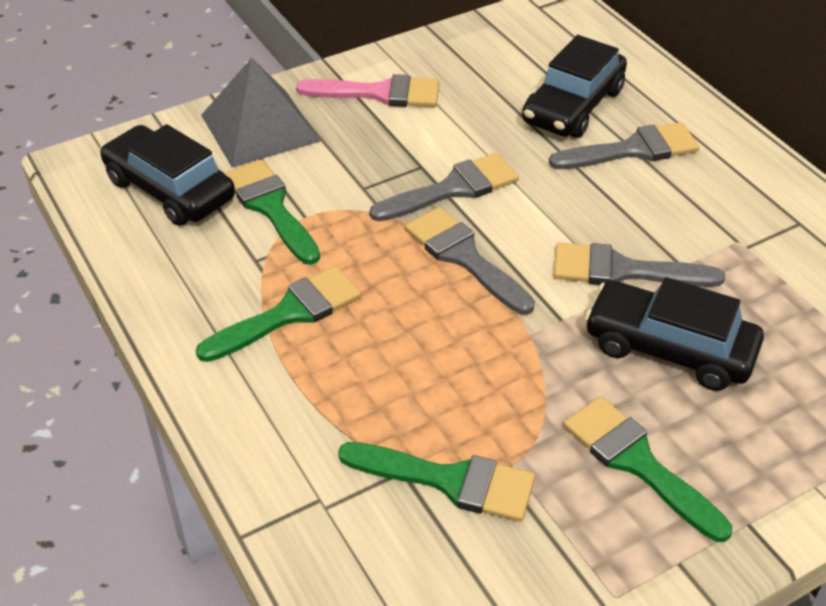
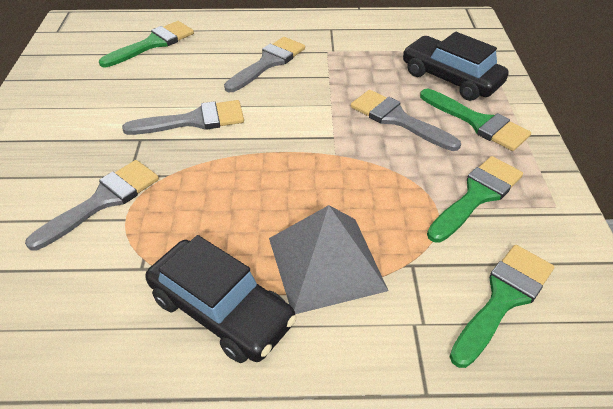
black car: 3 -> 2
pink brush: 1 -> 0

